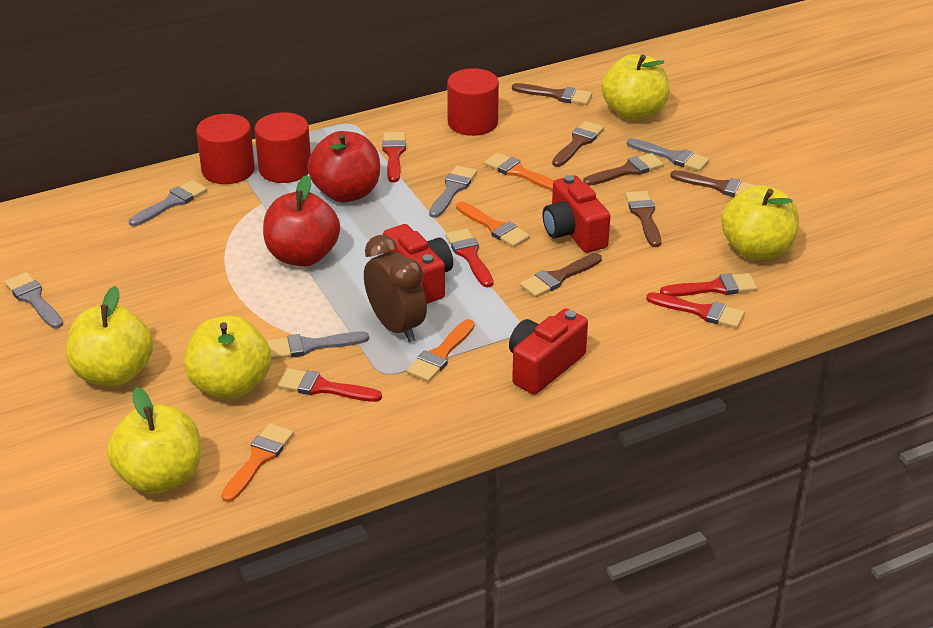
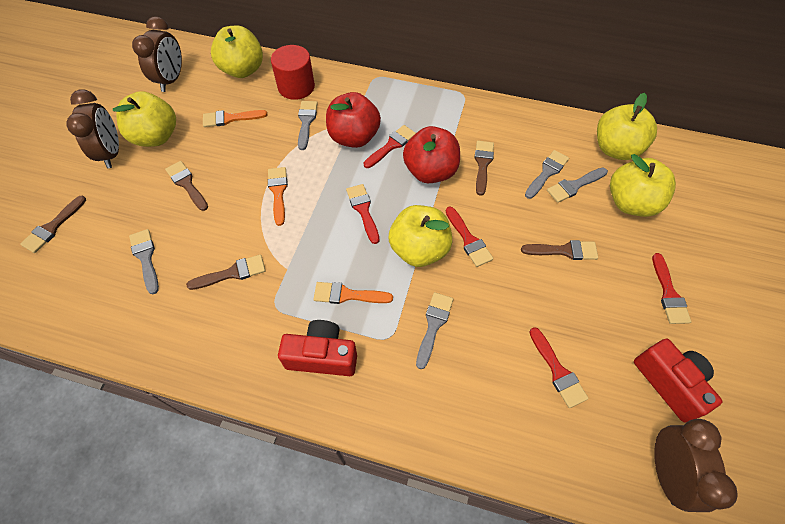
brown brush: 6 -> 5
brown clock: 1 -> 3
orange brush: 4 -> 3
red camera: 3 -> 2
red cylinder: 3 -> 1

